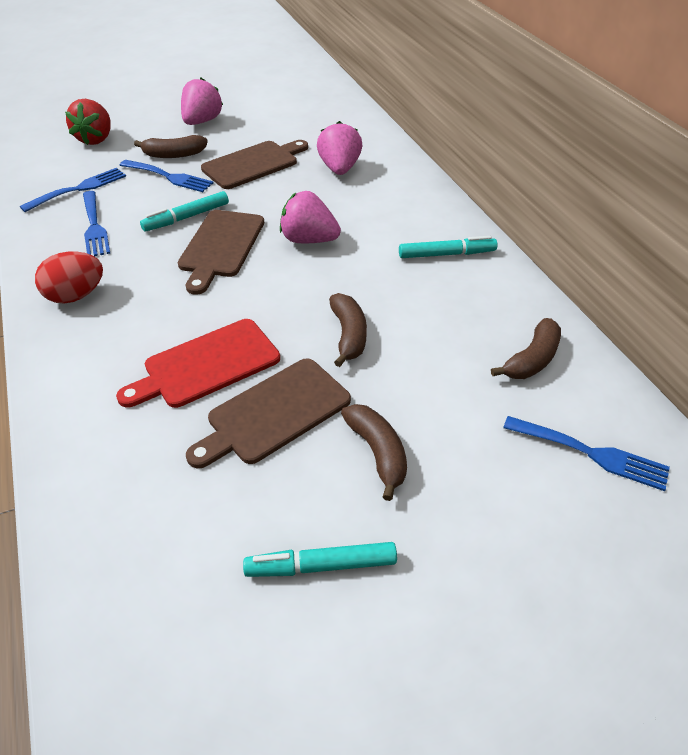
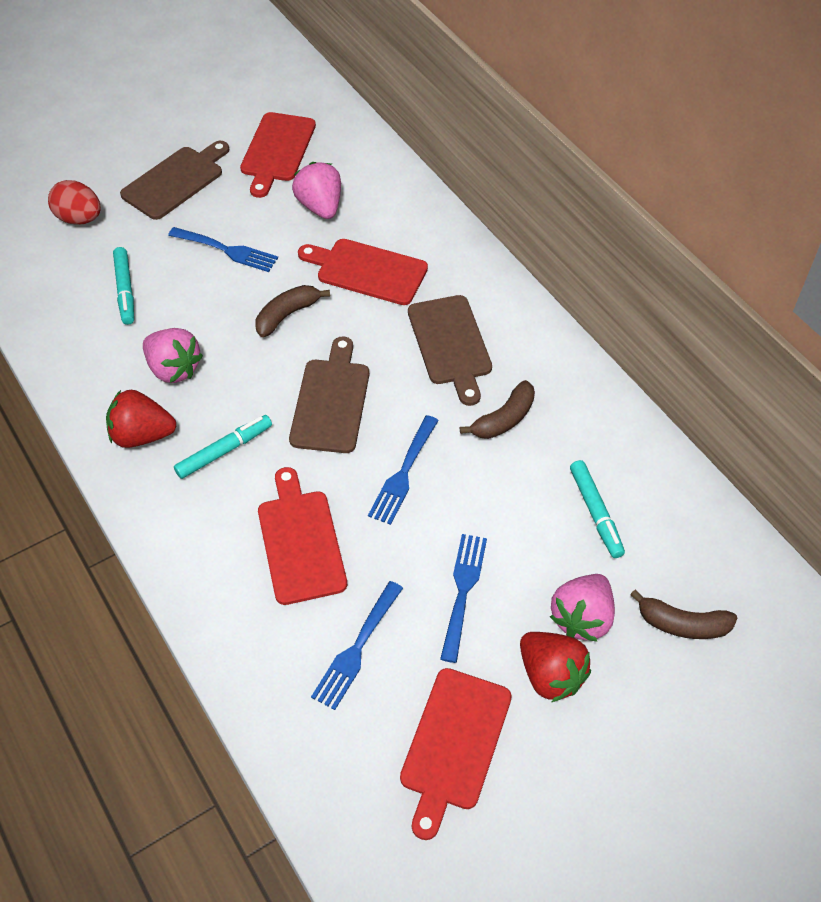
brown banana: 4 -> 3
red cutting board: 1 -> 4
red strawberry: 1 -> 2

